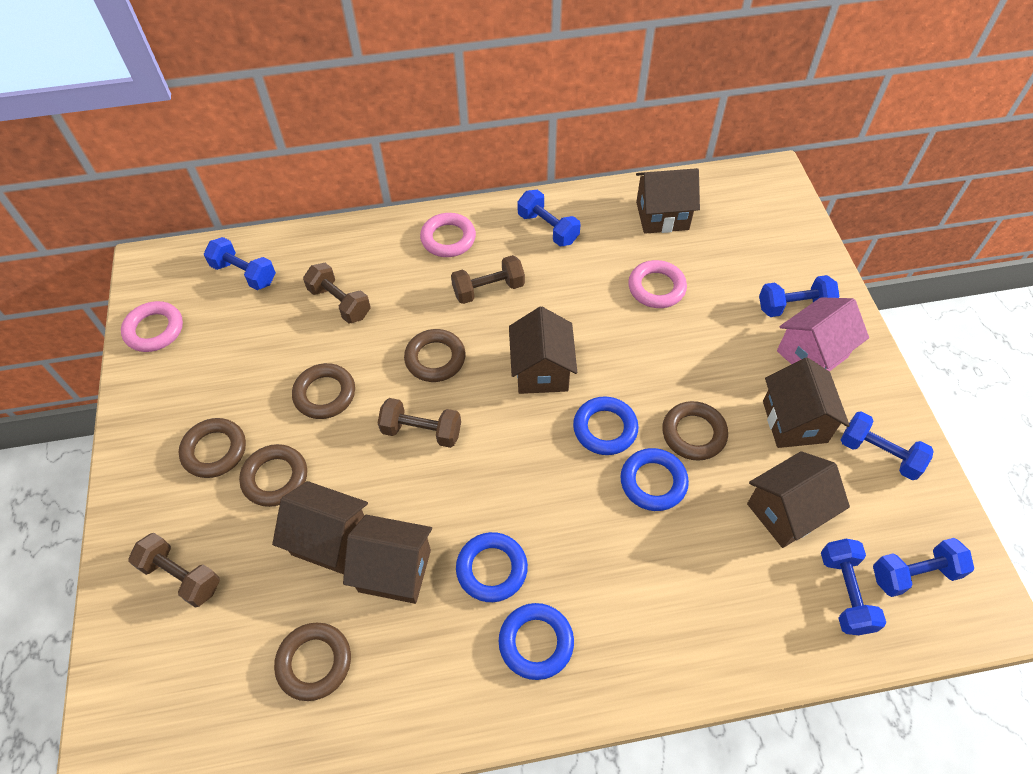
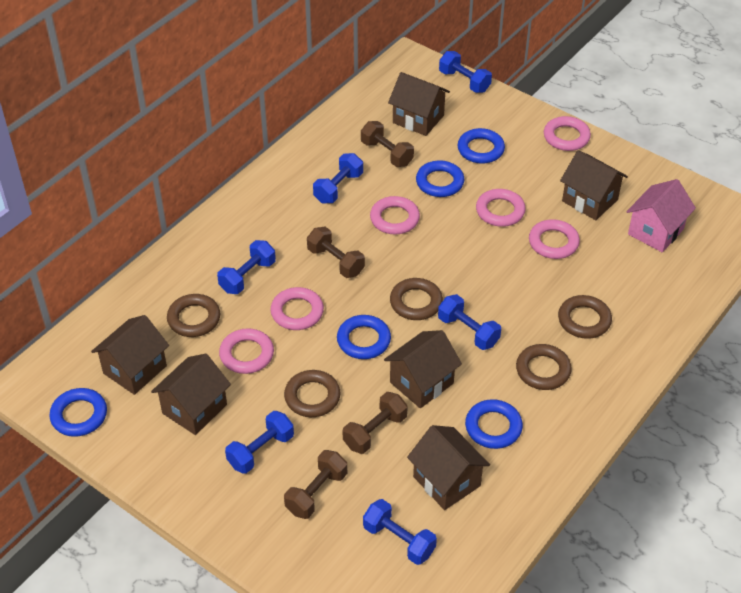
blue ring: 4 -> 5
brown ring: 6 -> 5
pink ring: 3 -> 6

